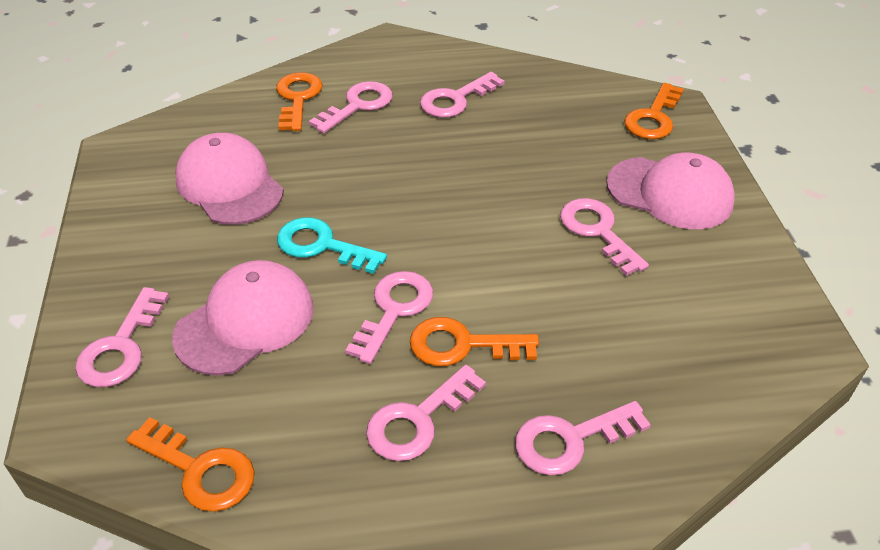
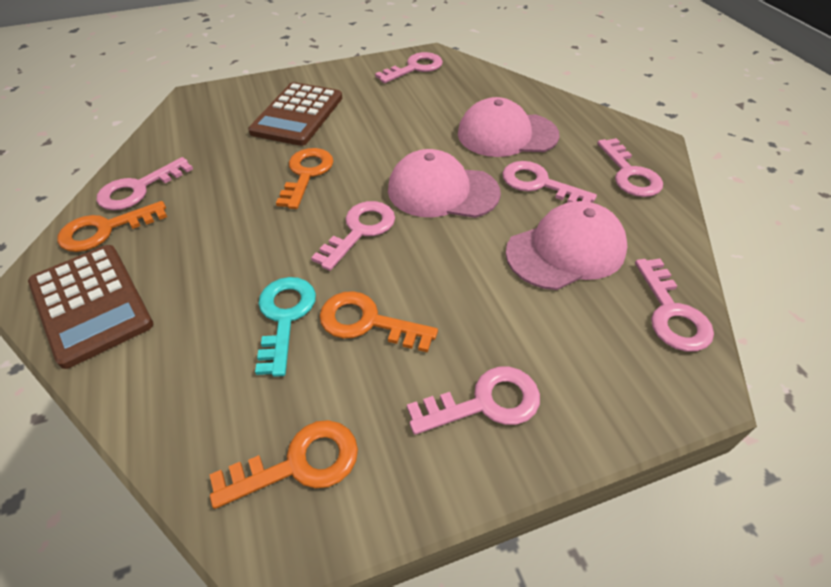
brown calculator: 0 -> 2

